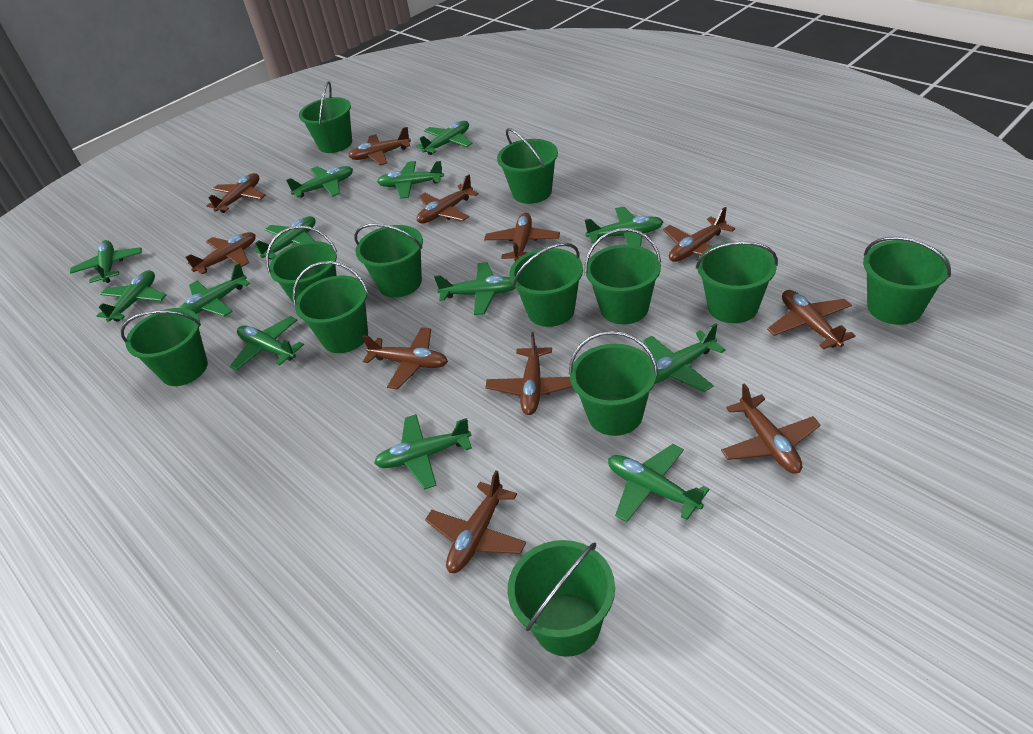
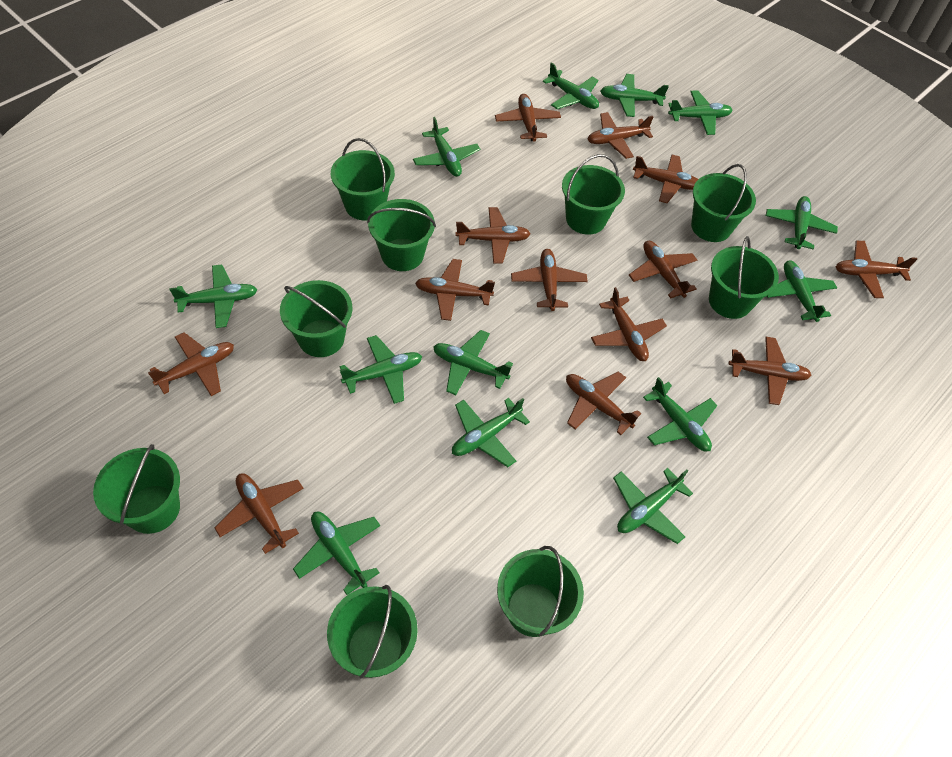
brown plane: 11 -> 13
green bucket: 12 -> 9

